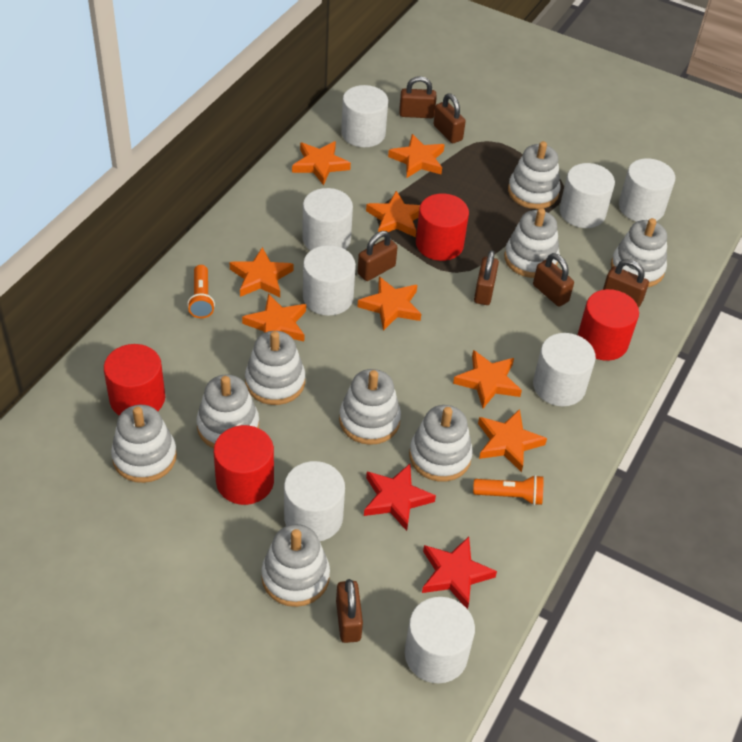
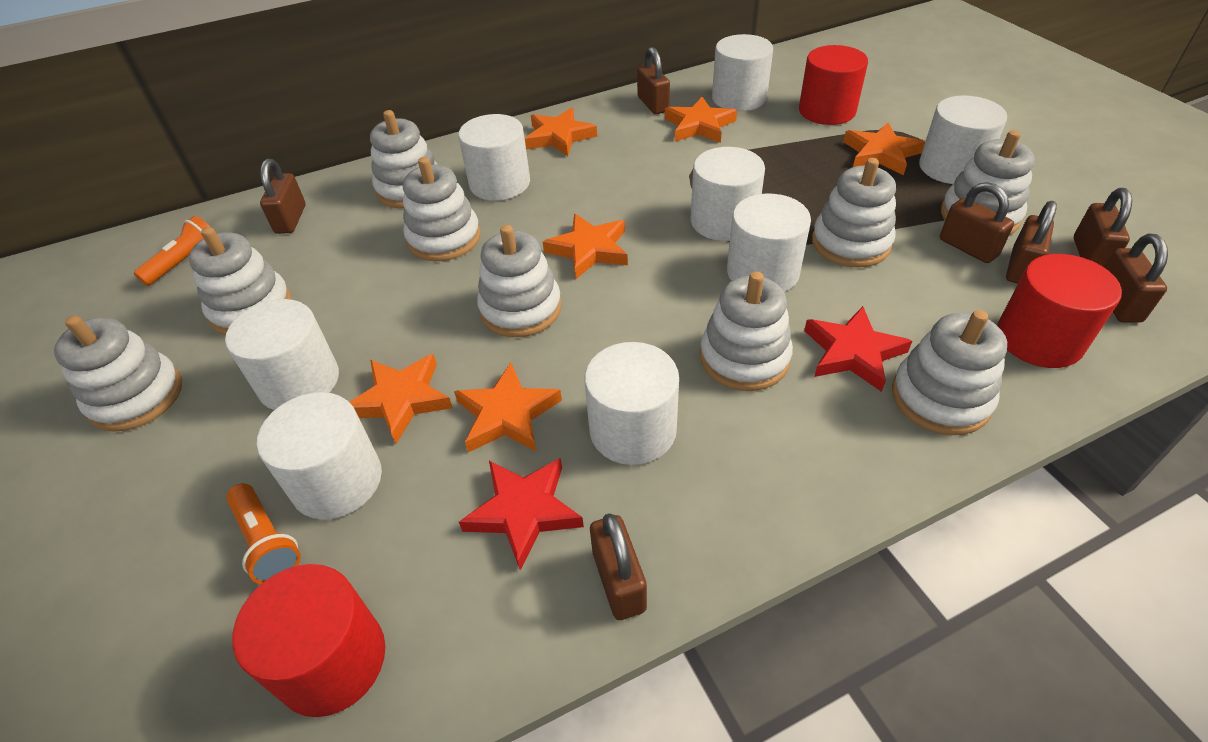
orange star: 8 -> 6
red cylinder: 4 -> 3

